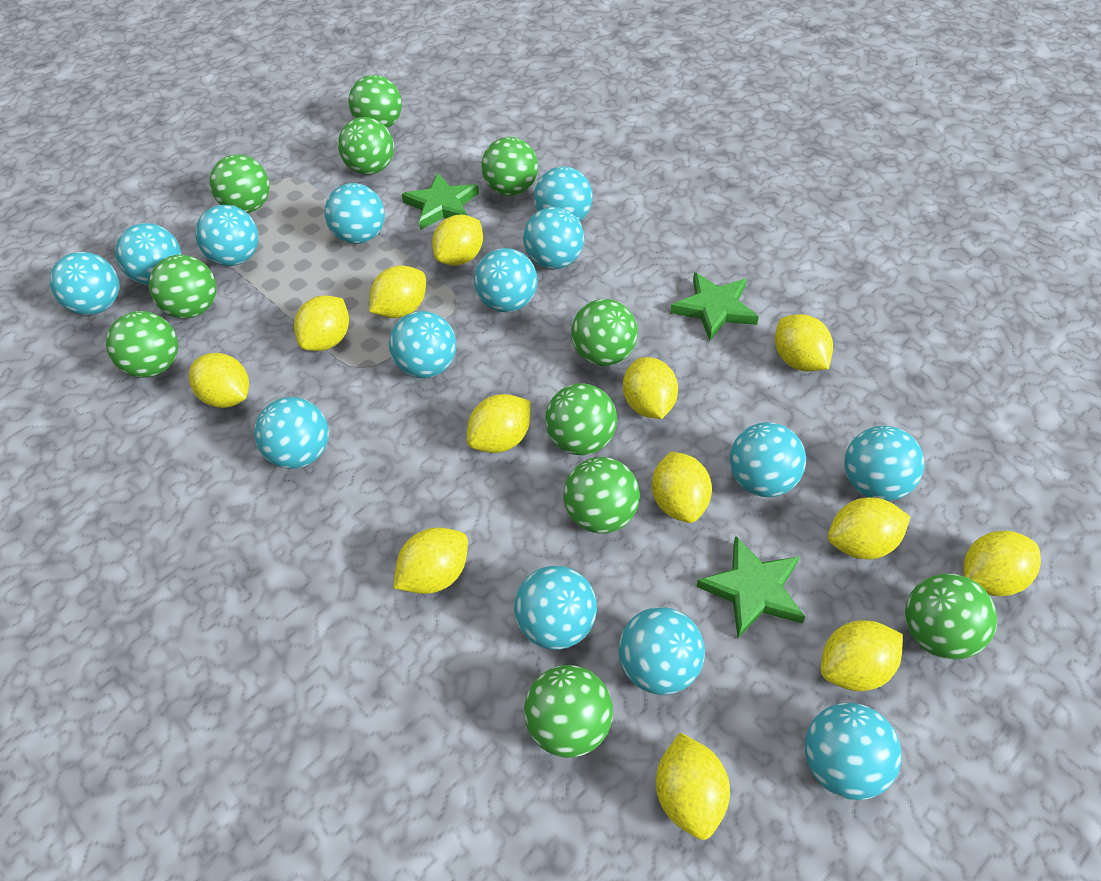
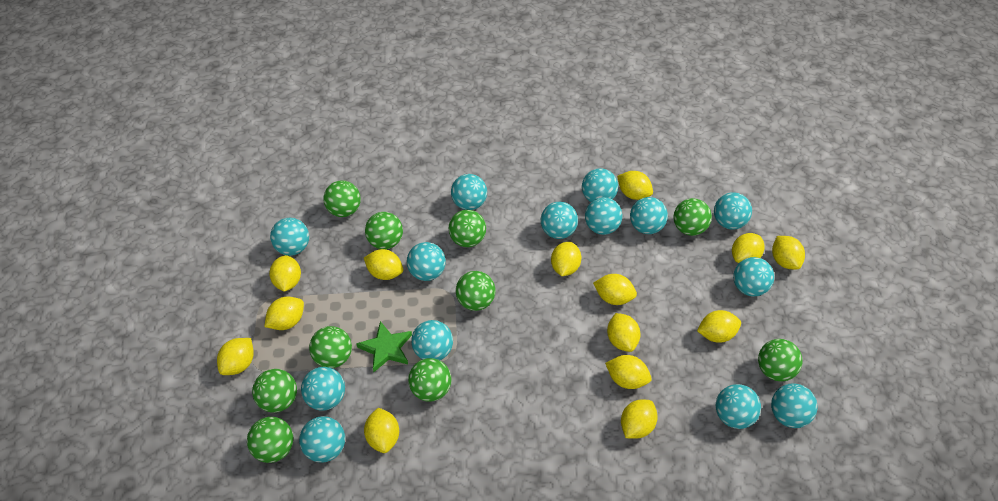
green ball: 11 -> 10
green star: 3 -> 1
yellow lemon: 13 -> 14

